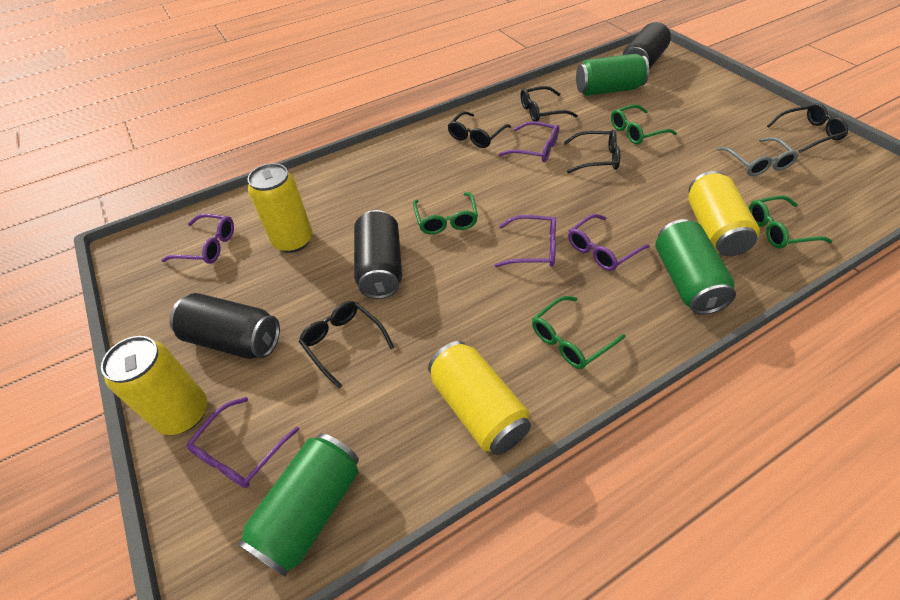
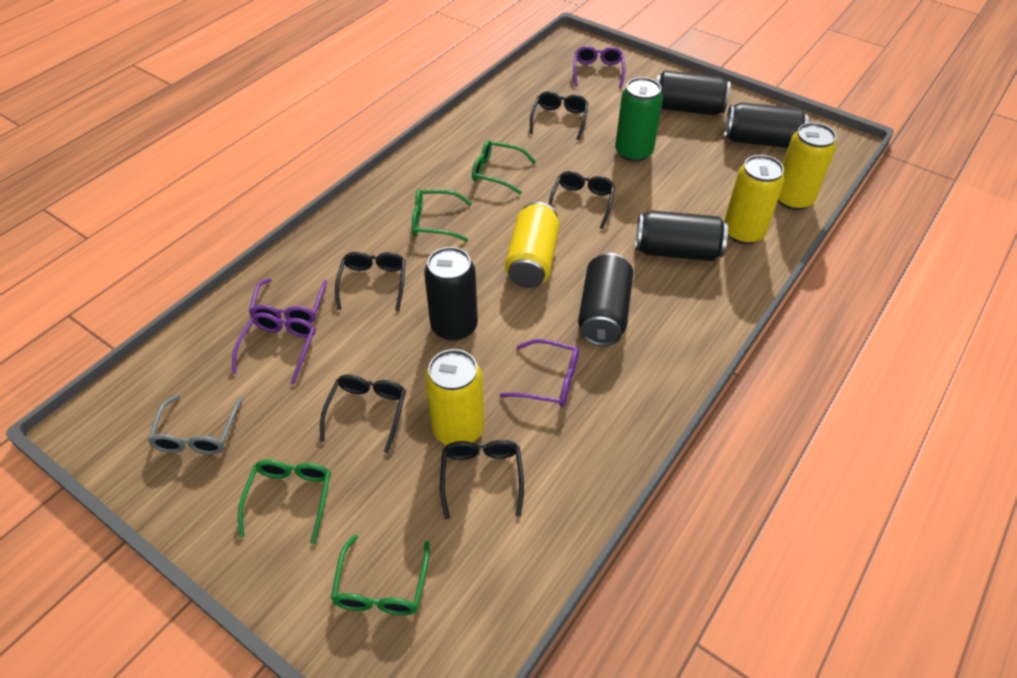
black can: 3 -> 5
green can: 3 -> 1
purple glasses: 5 -> 4

